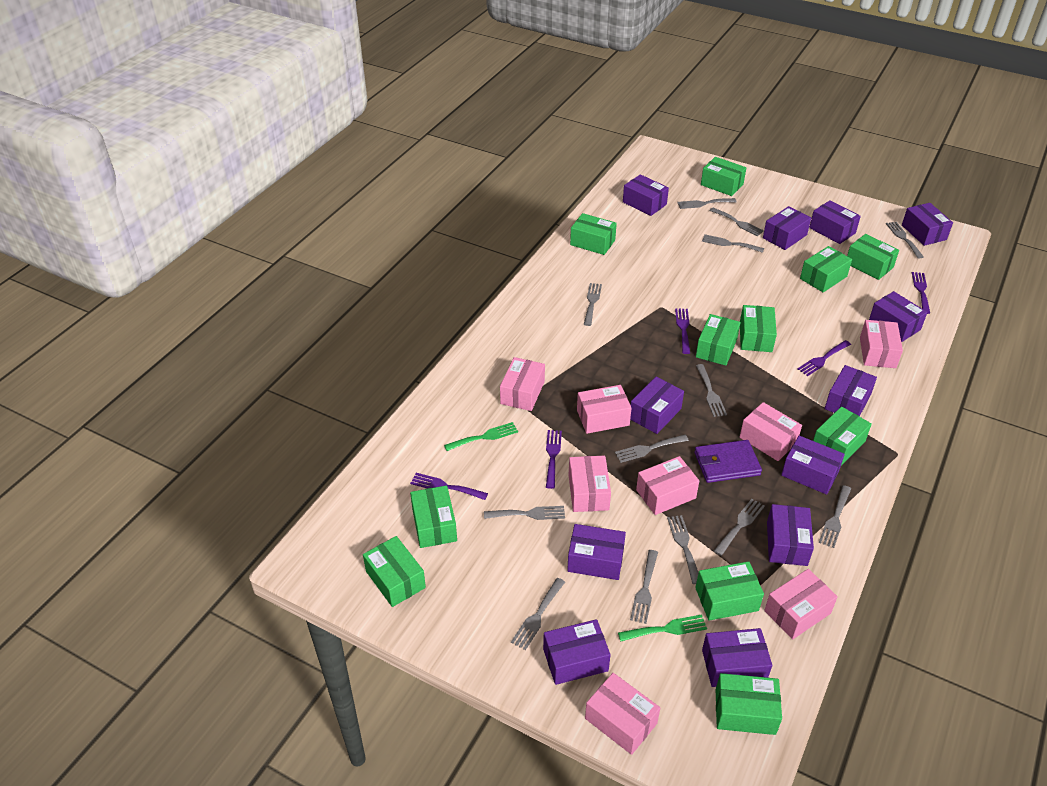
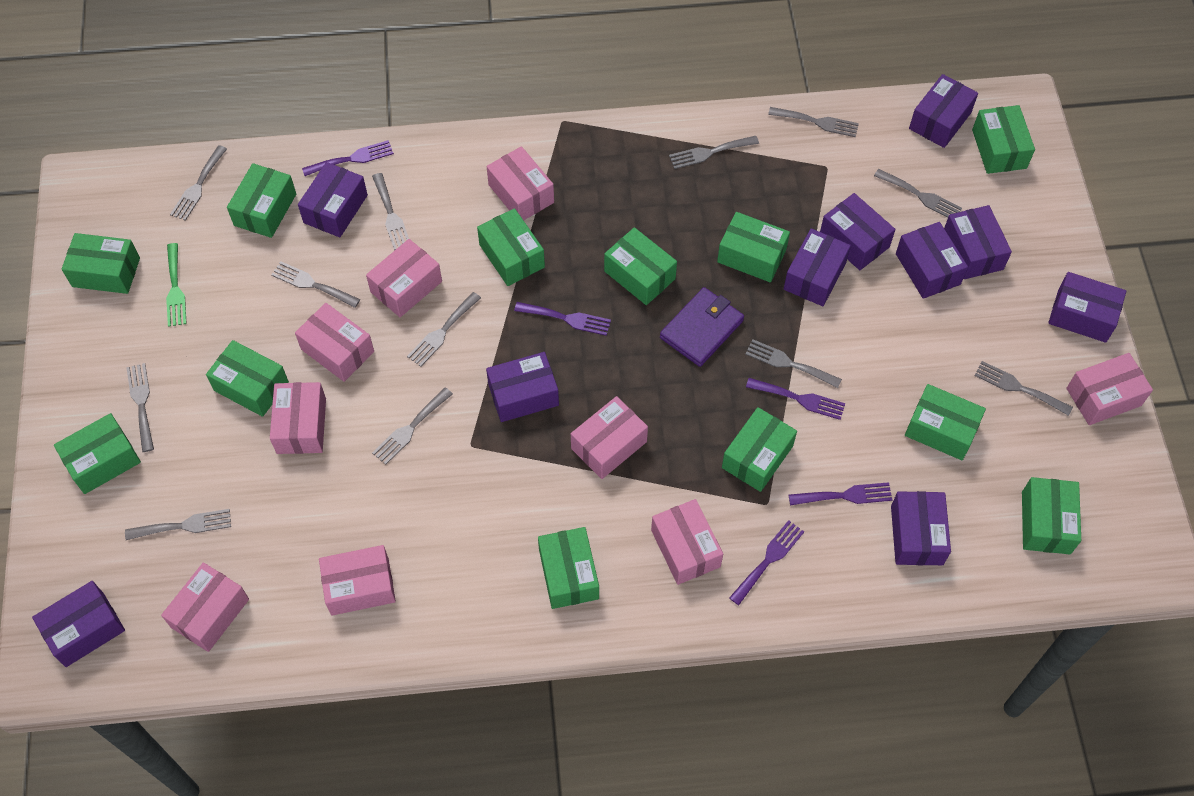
green box: 11 -> 12
green fork: 2 -> 1
grey fork: 13 -> 12
pink box: 8 -> 9
purple box: 12 -> 10

